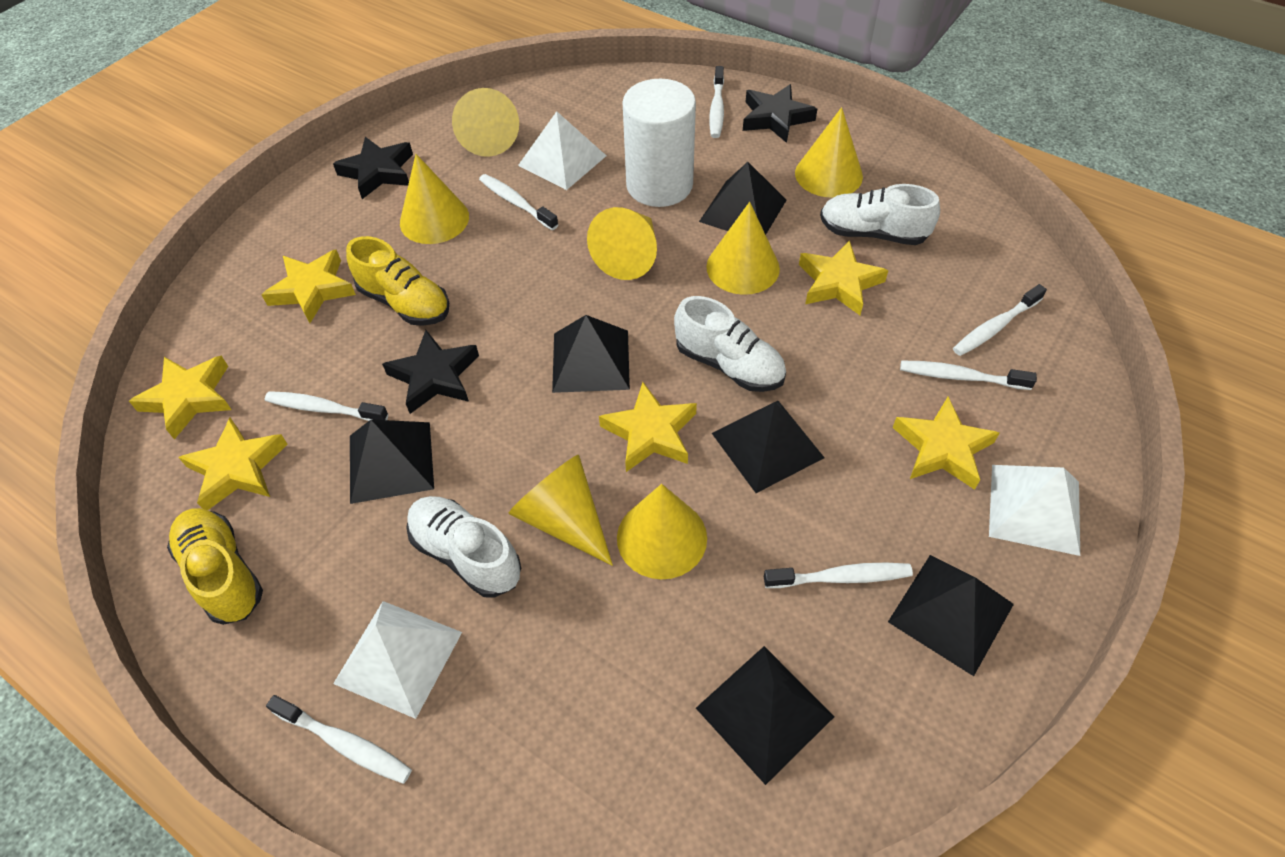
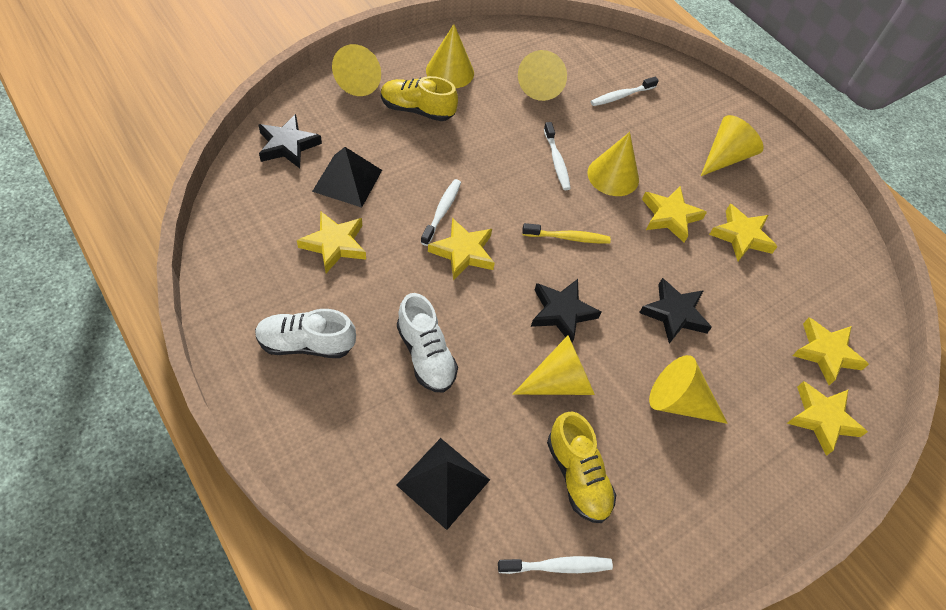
black pyramid: 6 -> 2
white cylinder: 1 -> 0
white pyramid: 3 -> 0
white shoe: 3 -> 2
white toothbrush: 7 -> 4
yellow toothbrush: 0 -> 1

